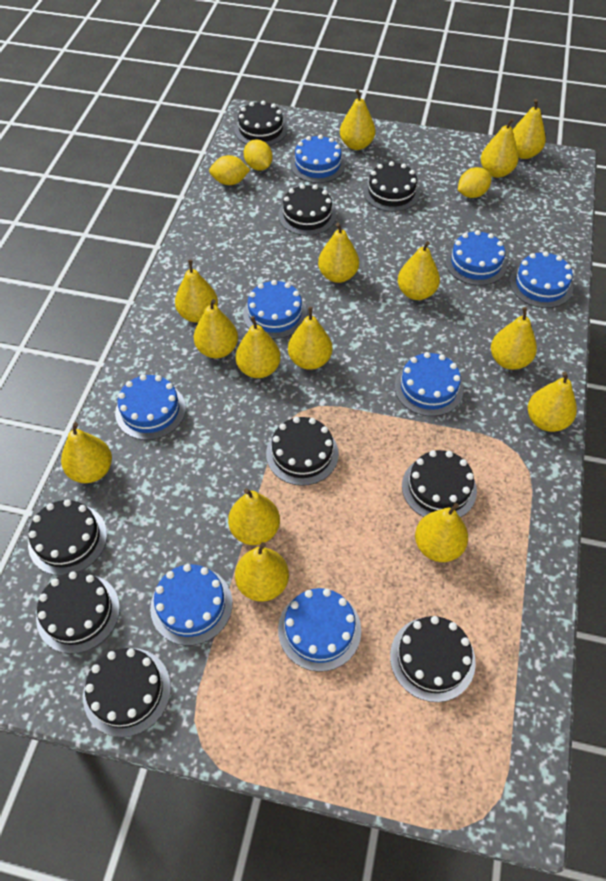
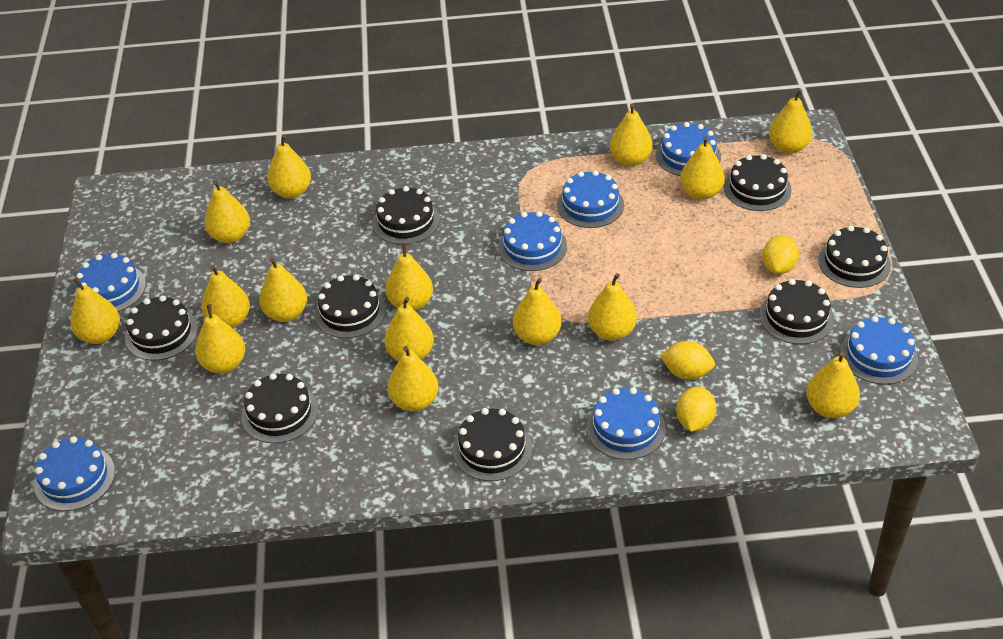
black cake: 9 -> 8
blue cake: 8 -> 7

